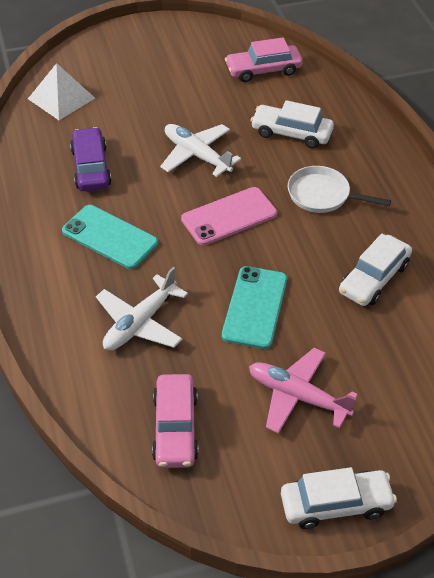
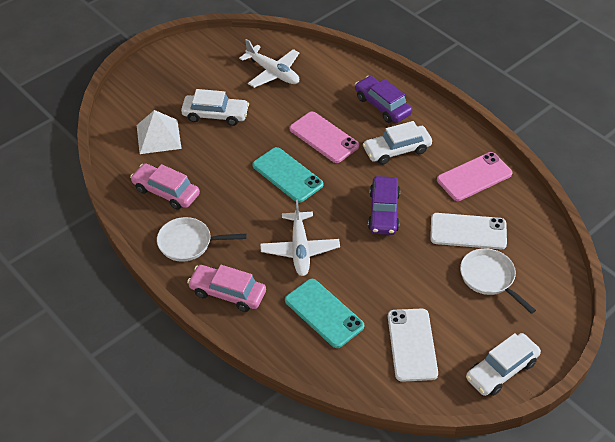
pink phone: 1 -> 2
pink plane: 1 -> 0
purple car: 1 -> 2
white pan: 1 -> 2
white phone: 0 -> 2

